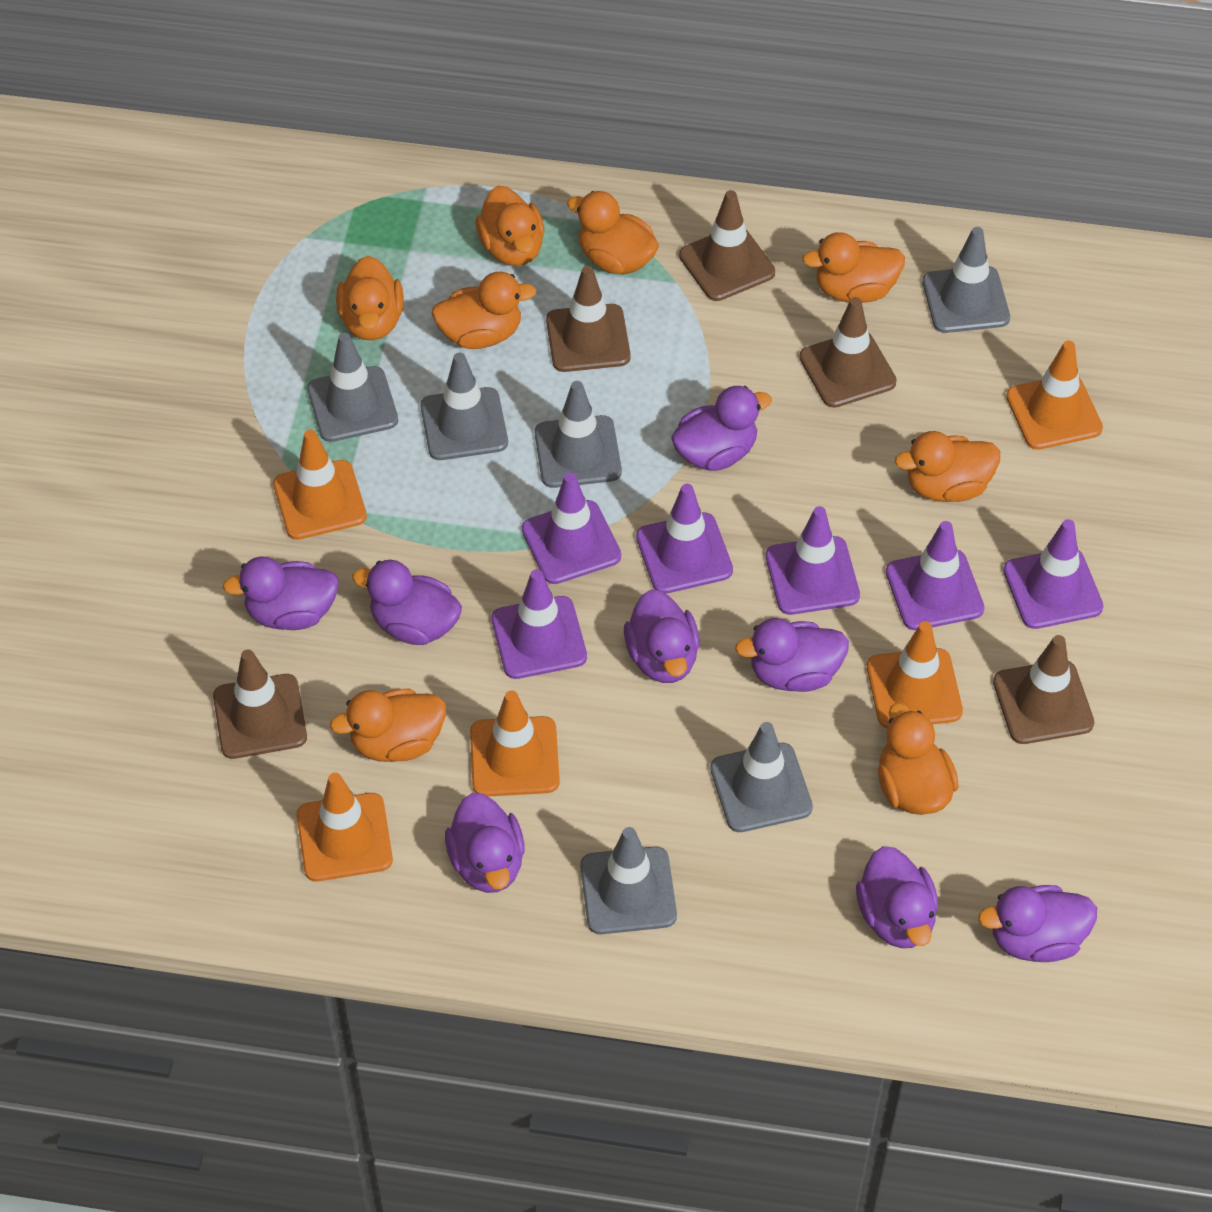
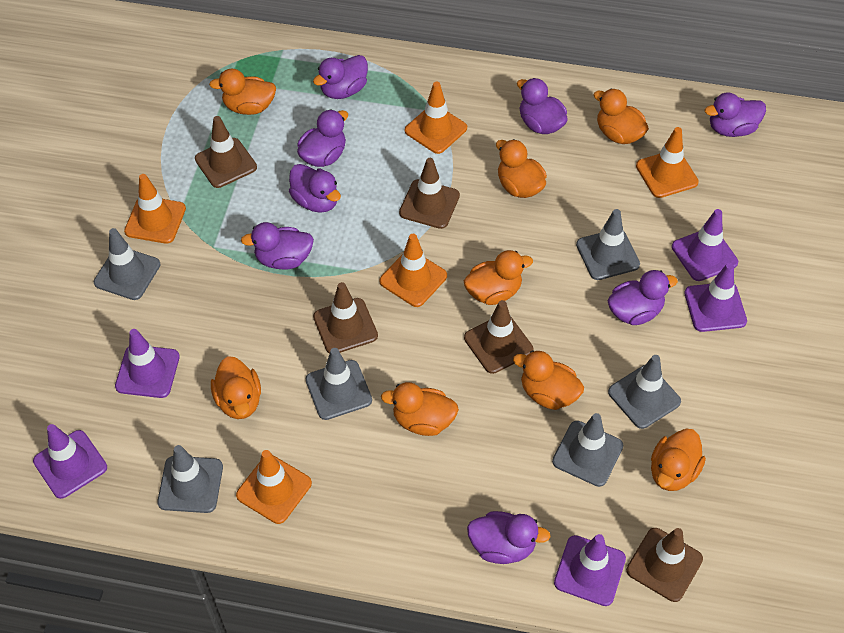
purple traffic cone: 6 -> 5

